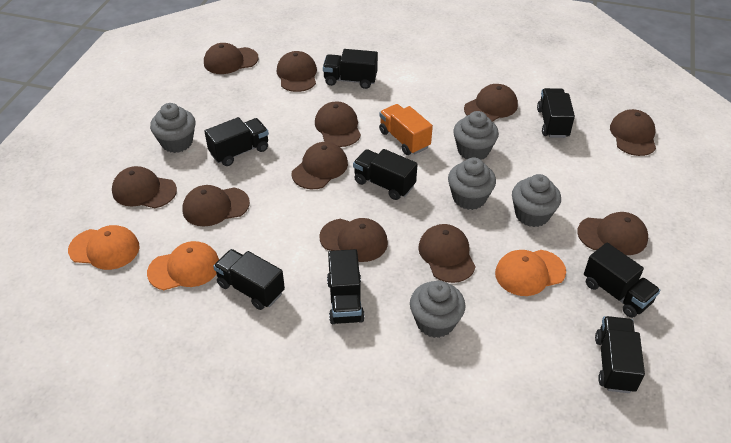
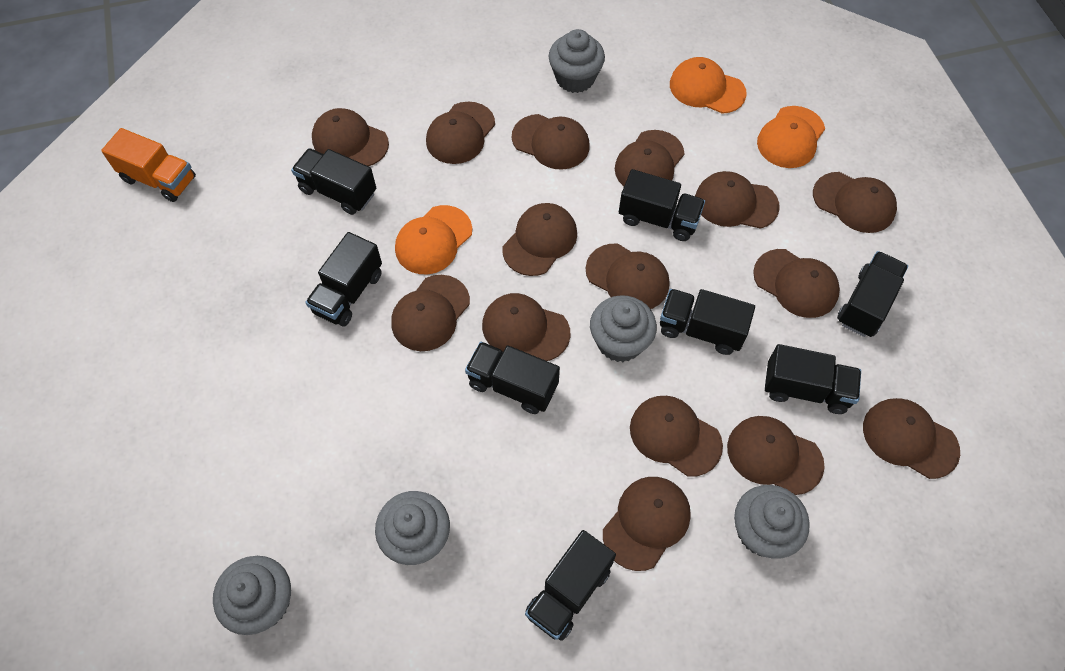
brown cap: 11 -> 15

